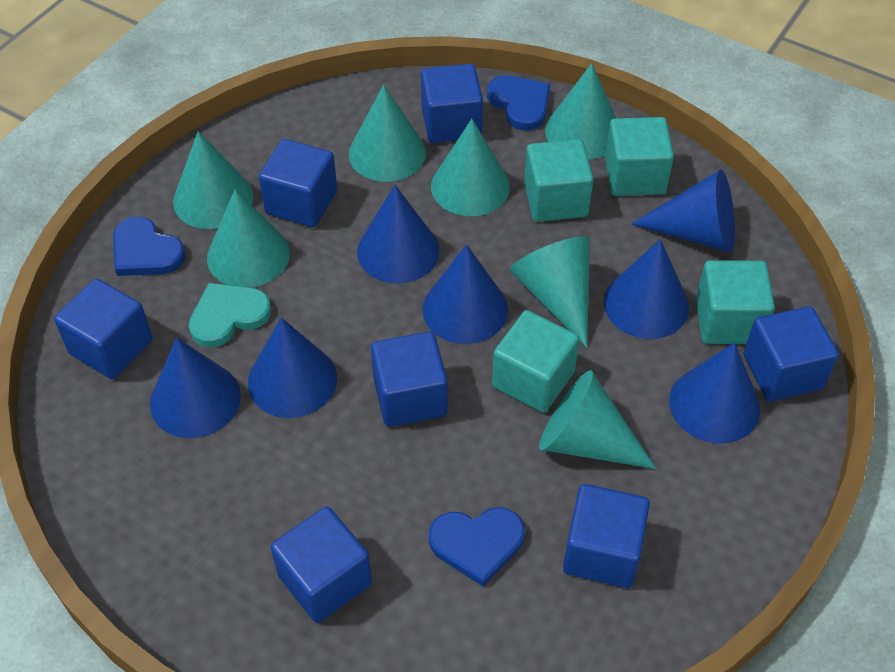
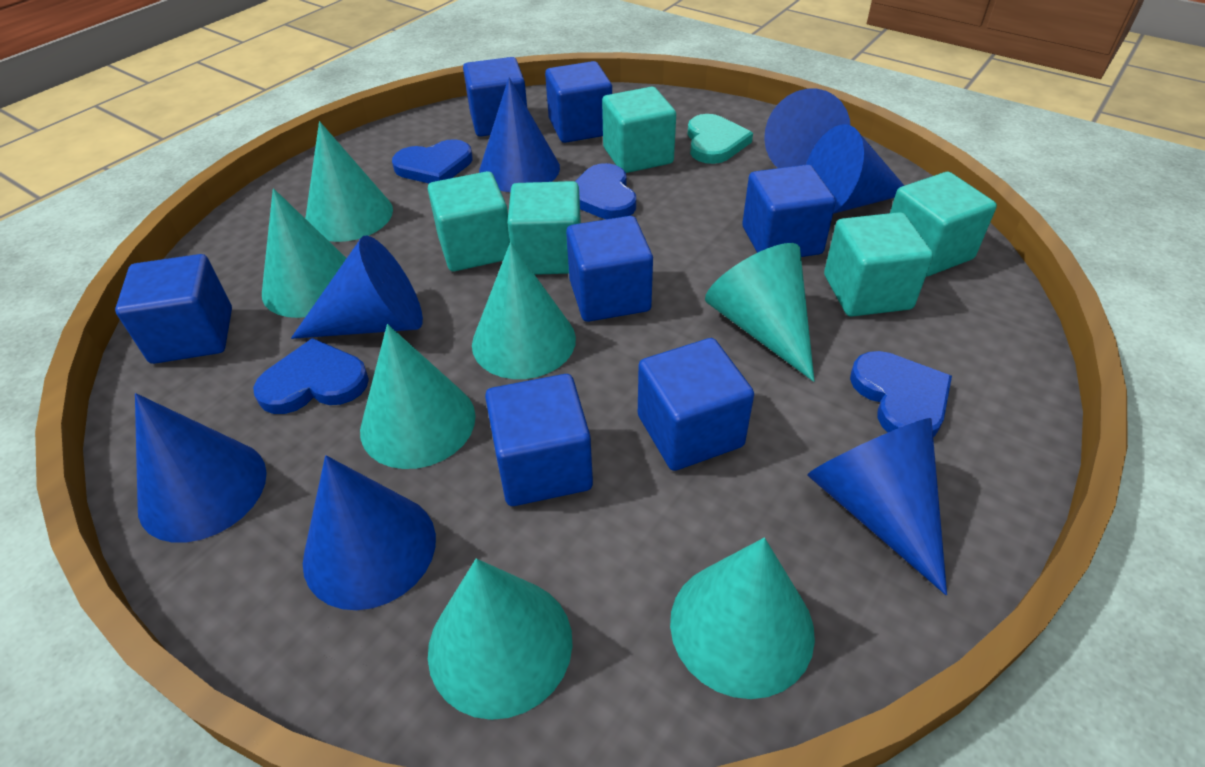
blue heart: 3 -> 4
turquoise cube: 4 -> 5

